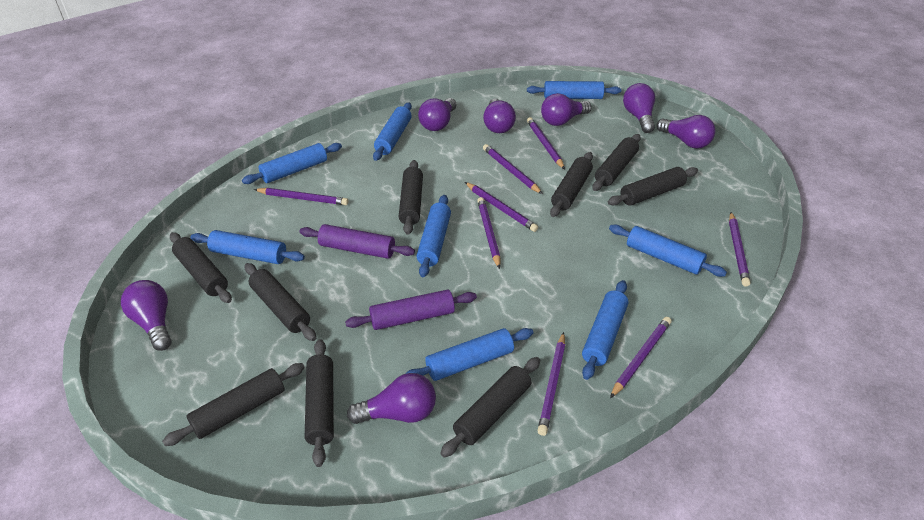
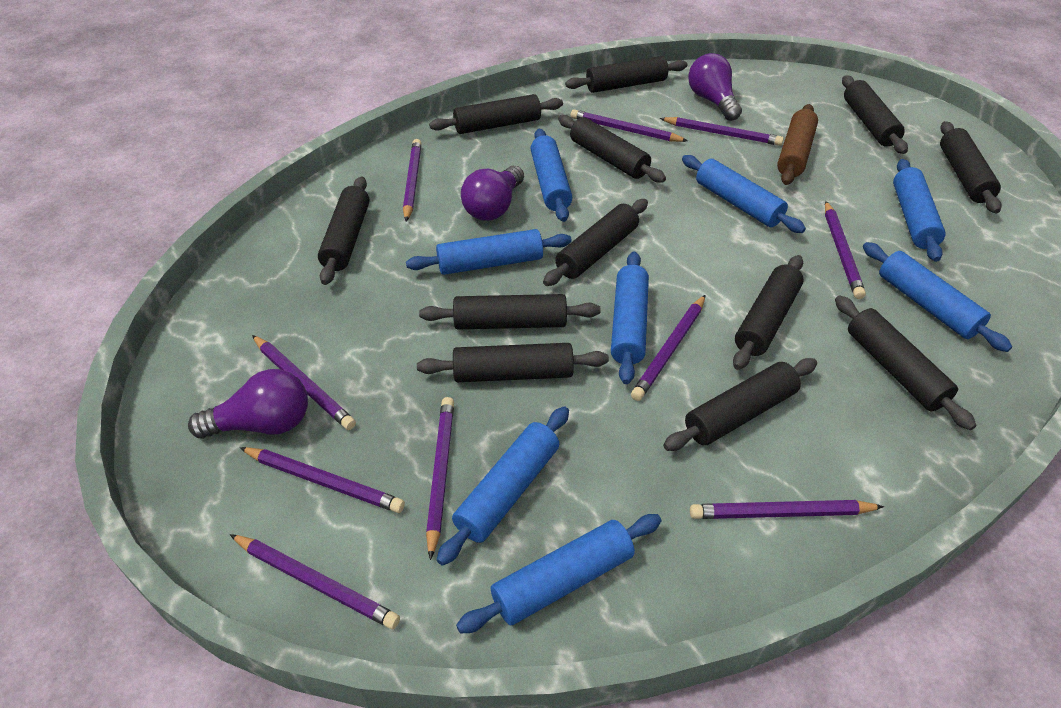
black rolling pin: 9 -> 12
brown rolling pin: 0 -> 1
purple light bulb: 7 -> 3
purple pencil: 8 -> 10
purple rolling pin: 2 -> 0

